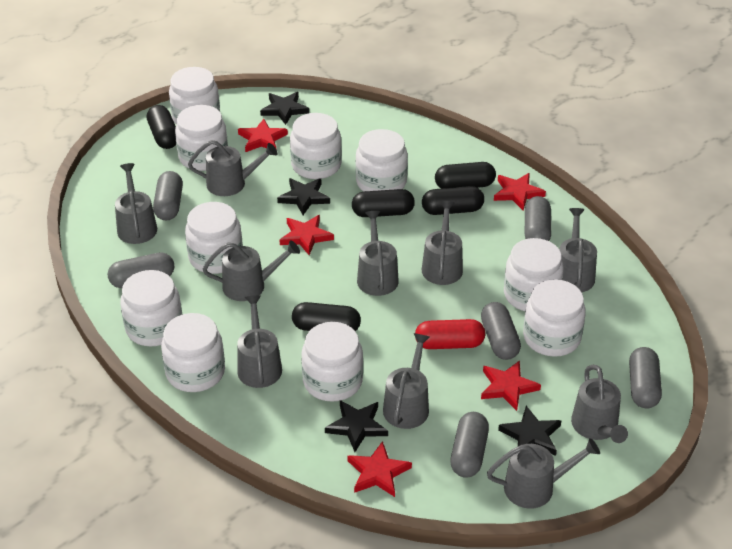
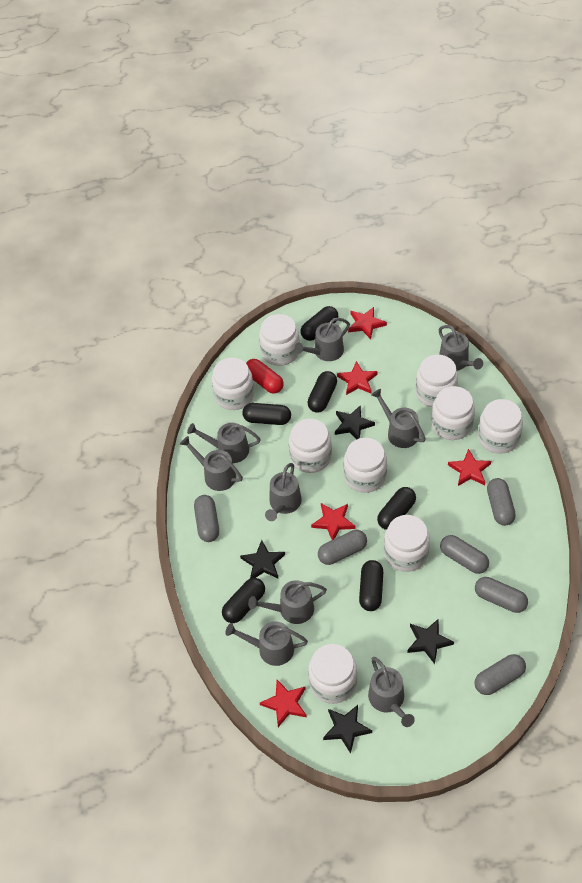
black capsule: 5 -> 6
grey watering can: 10 -> 9
white jar: 10 -> 9

